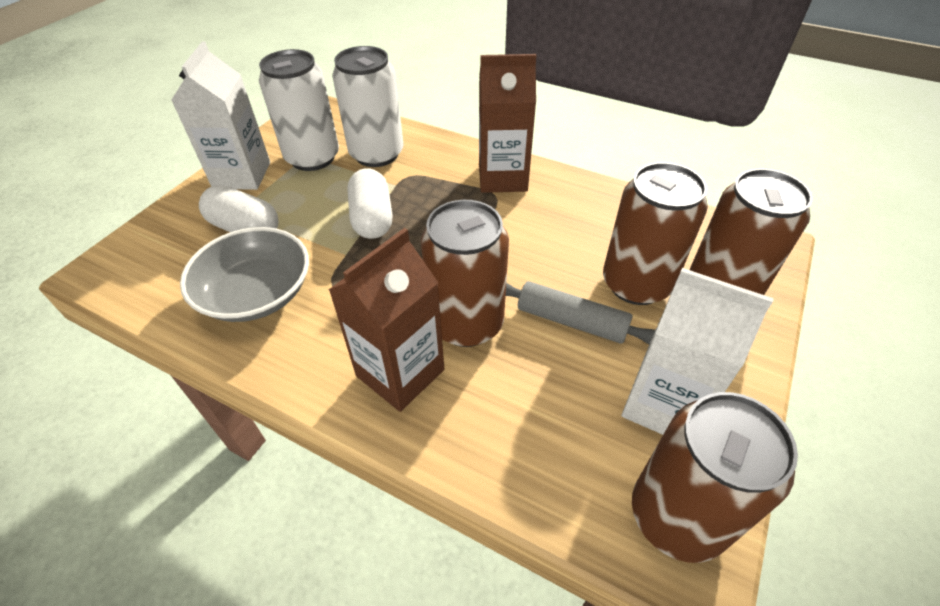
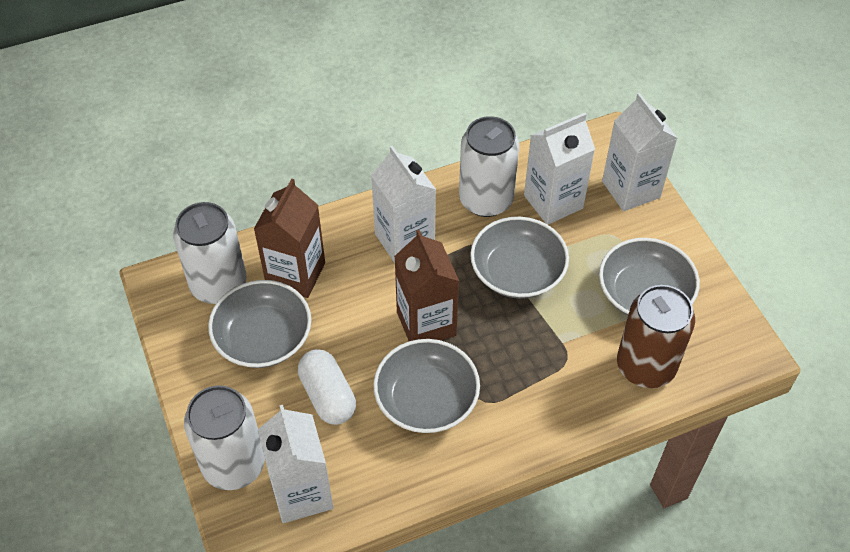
brown can: 4 -> 1
grey bowl: 1 -> 4
grey rolling pin: 1 -> 0
white can: 2 -> 3
white capsule: 2 -> 1
white carton: 2 -> 4

